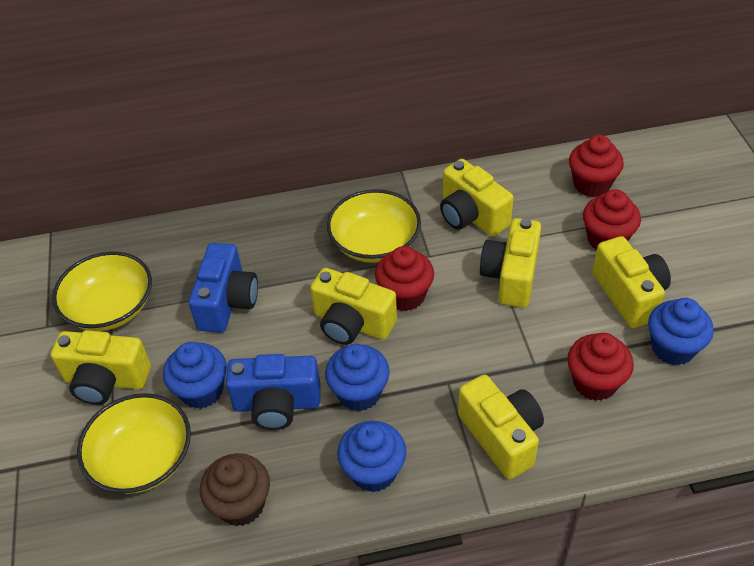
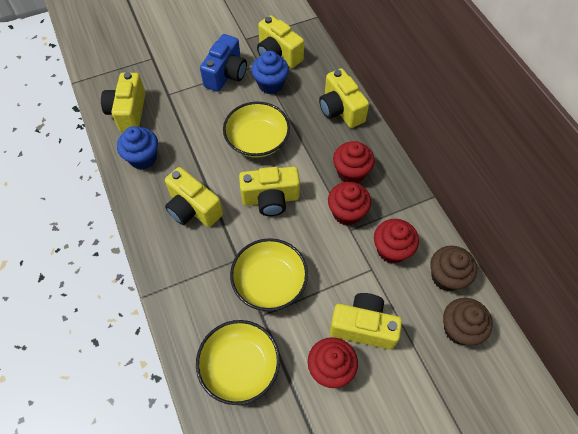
blue camera: 2 -> 1
blue cupcake: 4 -> 2
brown cupcake: 1 -> 2

